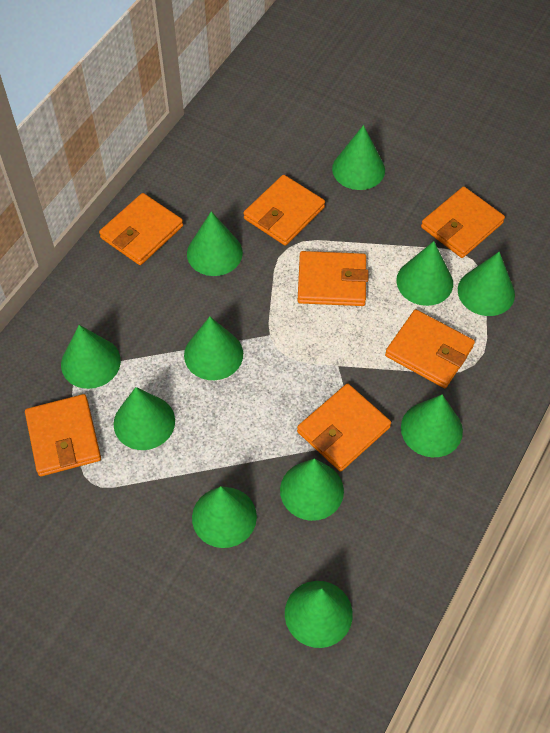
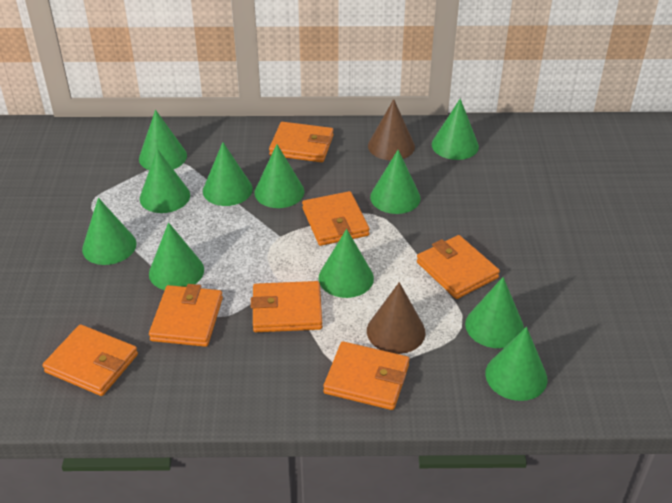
brown cone: 0 -> 2

